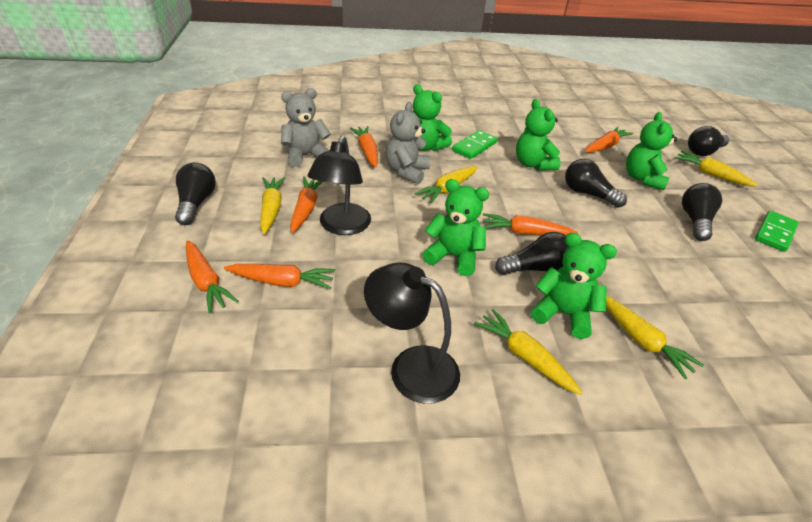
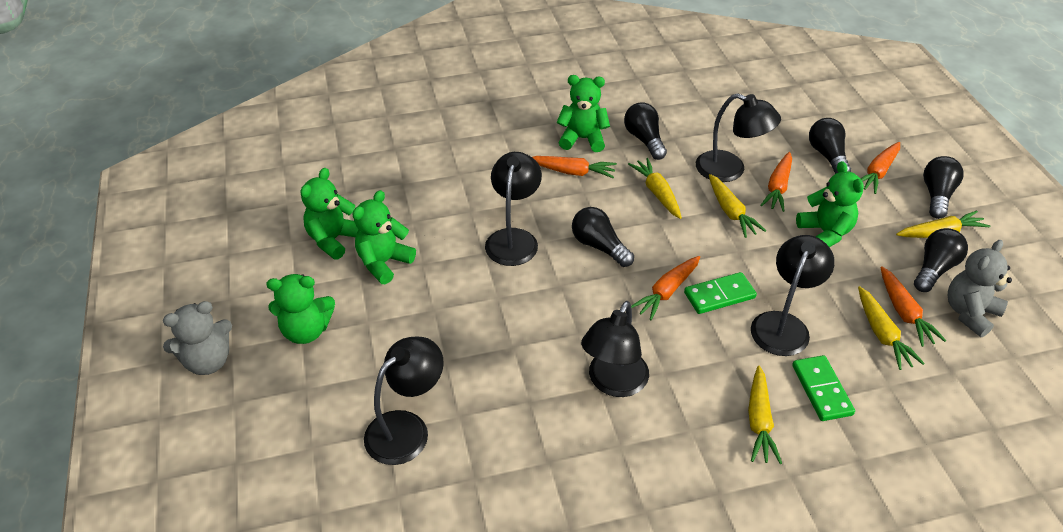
black lamp: 2 -> 5
orange carrot: 6 -> 5

